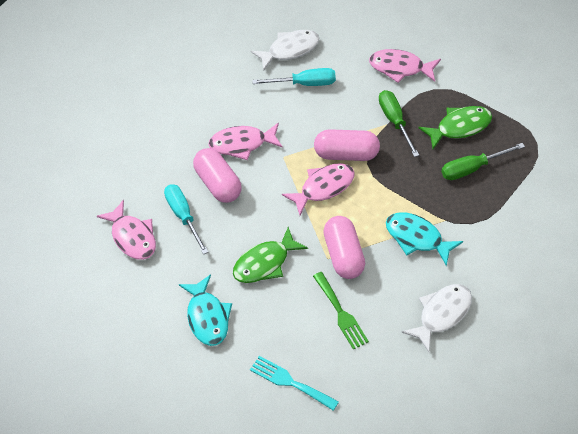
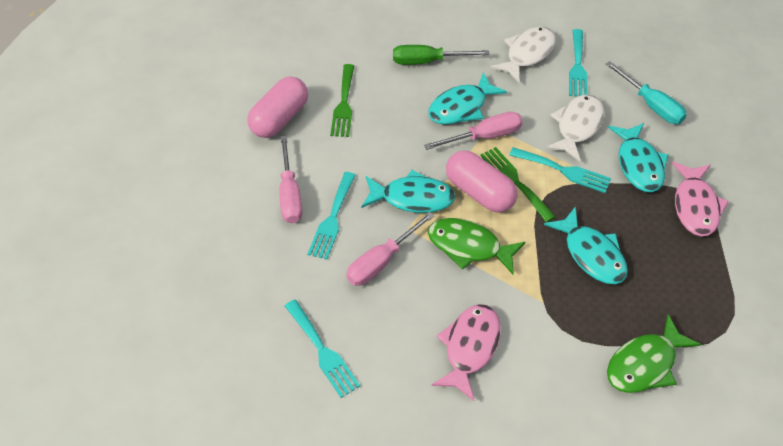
green fork: 1 -> 2
green screwdriver: 2 -> 1
pink capsule: 3 -> 2
pink fish: 4 -> 2
pink screwdriver: 0 -> 3
turquoise fish: 2 -> 4
turquoise fork: 1 -> 4
turquoise screwdriver: 2 -> 1

